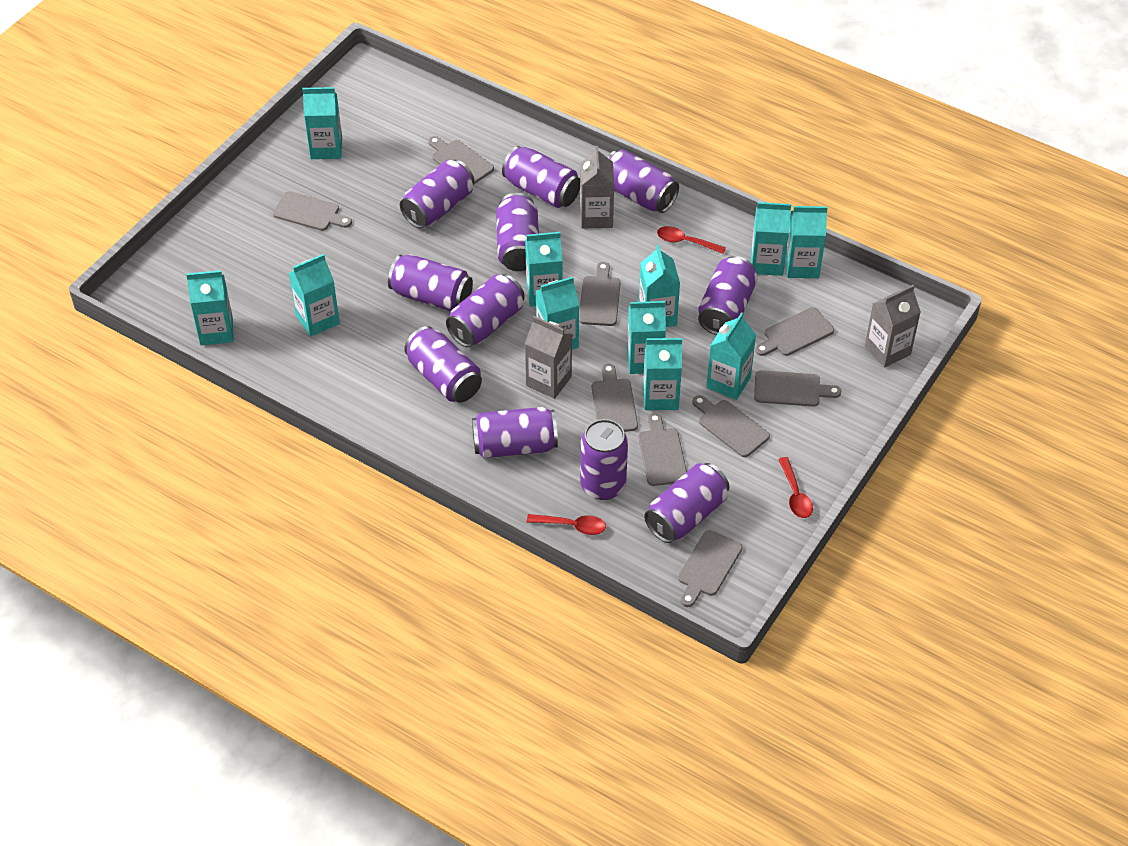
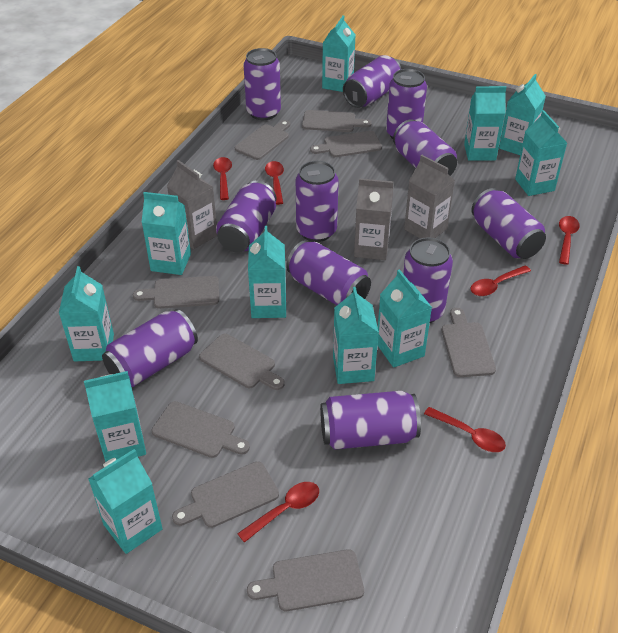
red spoon: 3 -> 6

